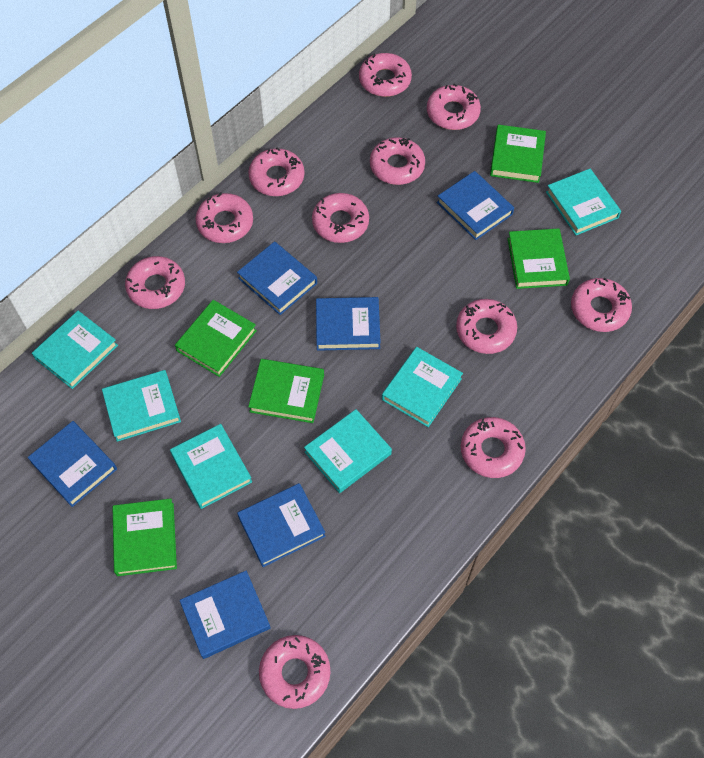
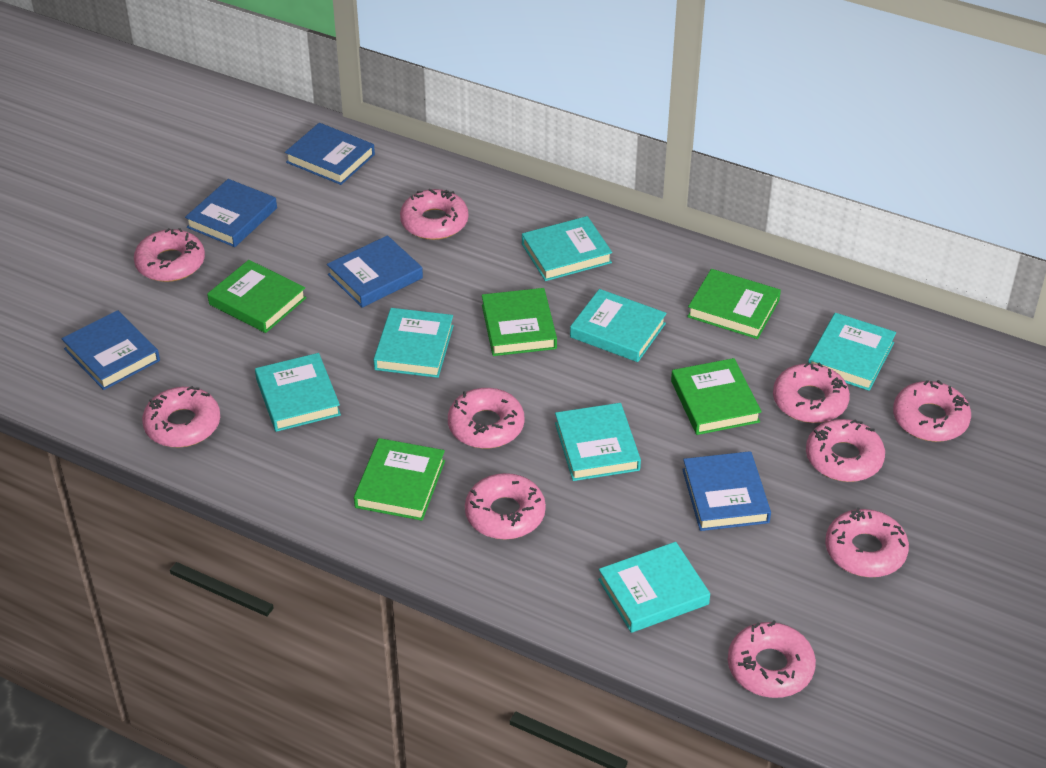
blue book: 6 -> 5
pink donut: 11 -> 10
turquoise book: 6 -> 7

